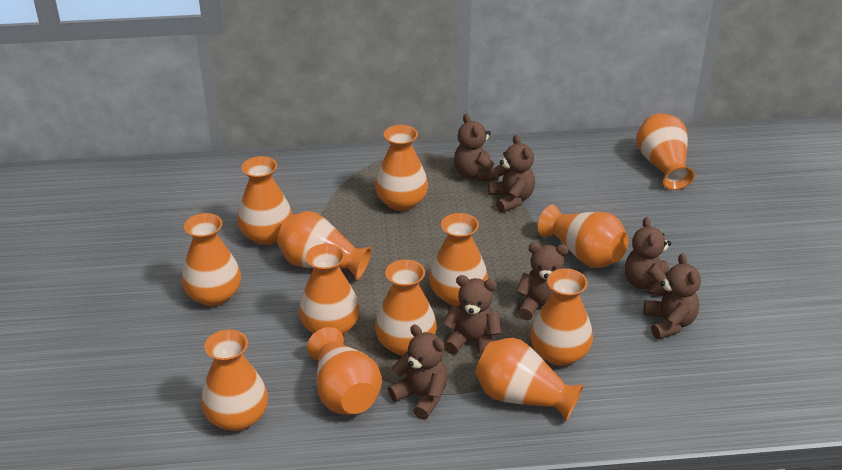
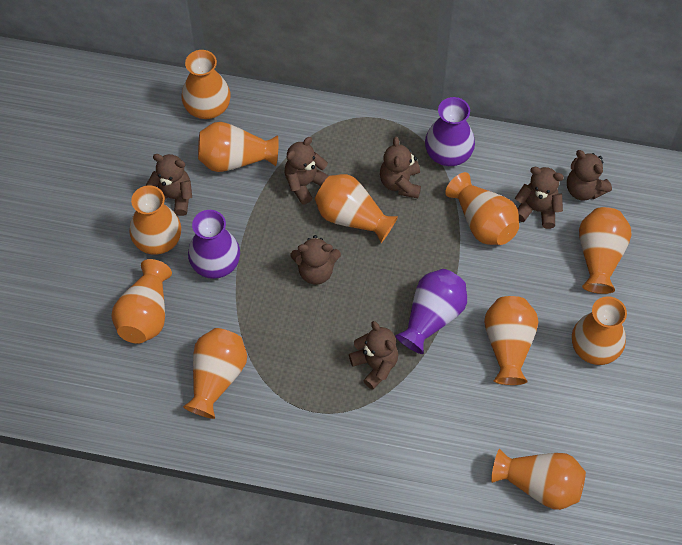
orange vase: 13 -> 11
purple vase: 0 -> 3

